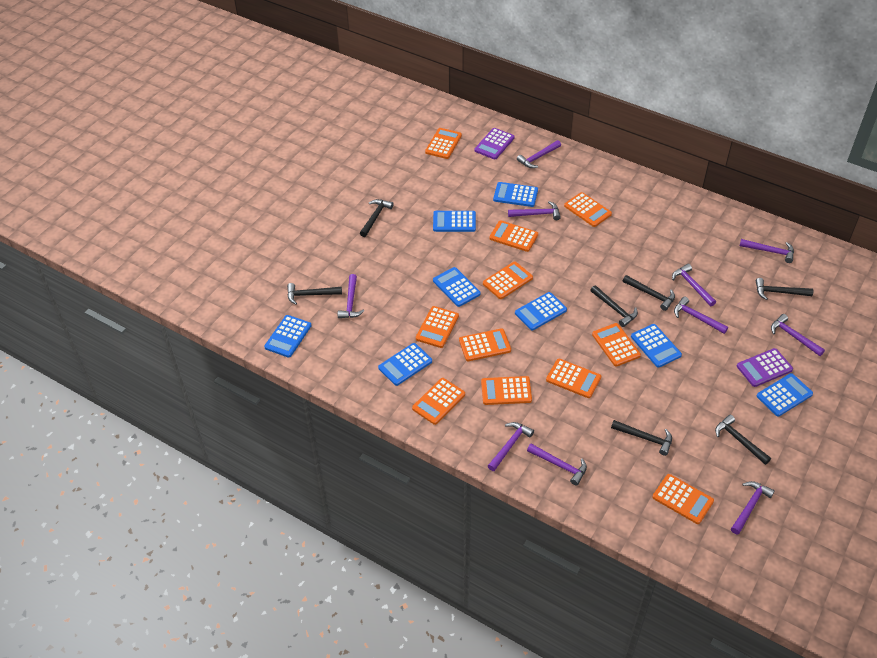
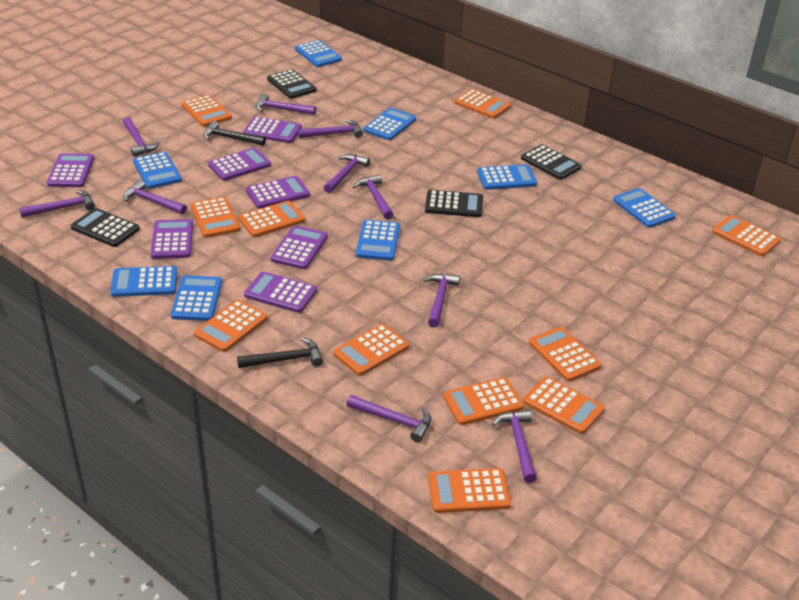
black calculator: 0 -> 4
black hammer: 7 -> 2
purple calculator: 2 -> 7

